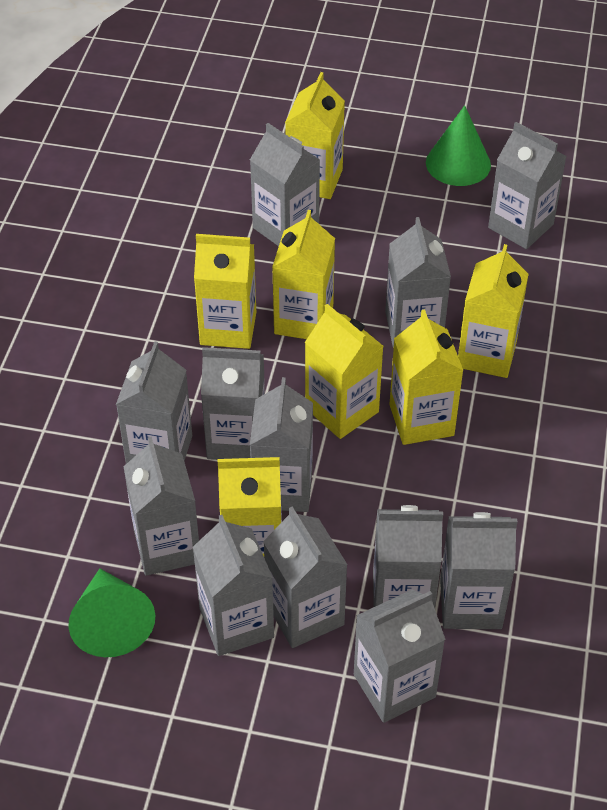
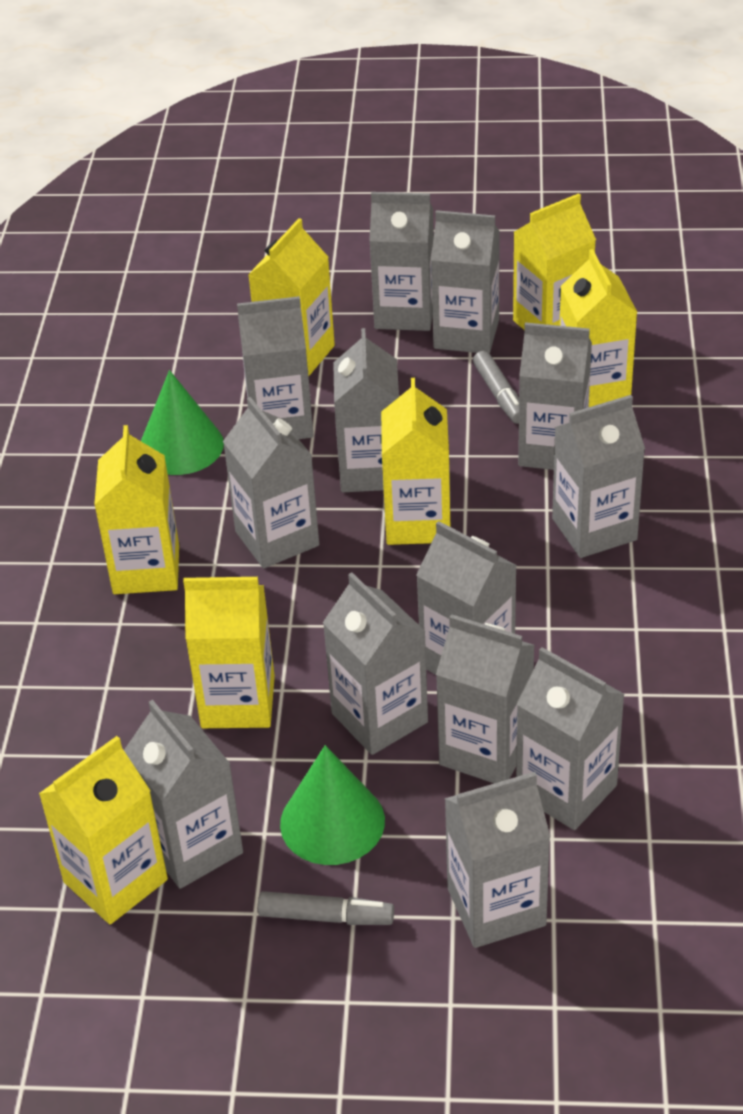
grey carton: 12 -> 13
grey marker: 0 -> 2

